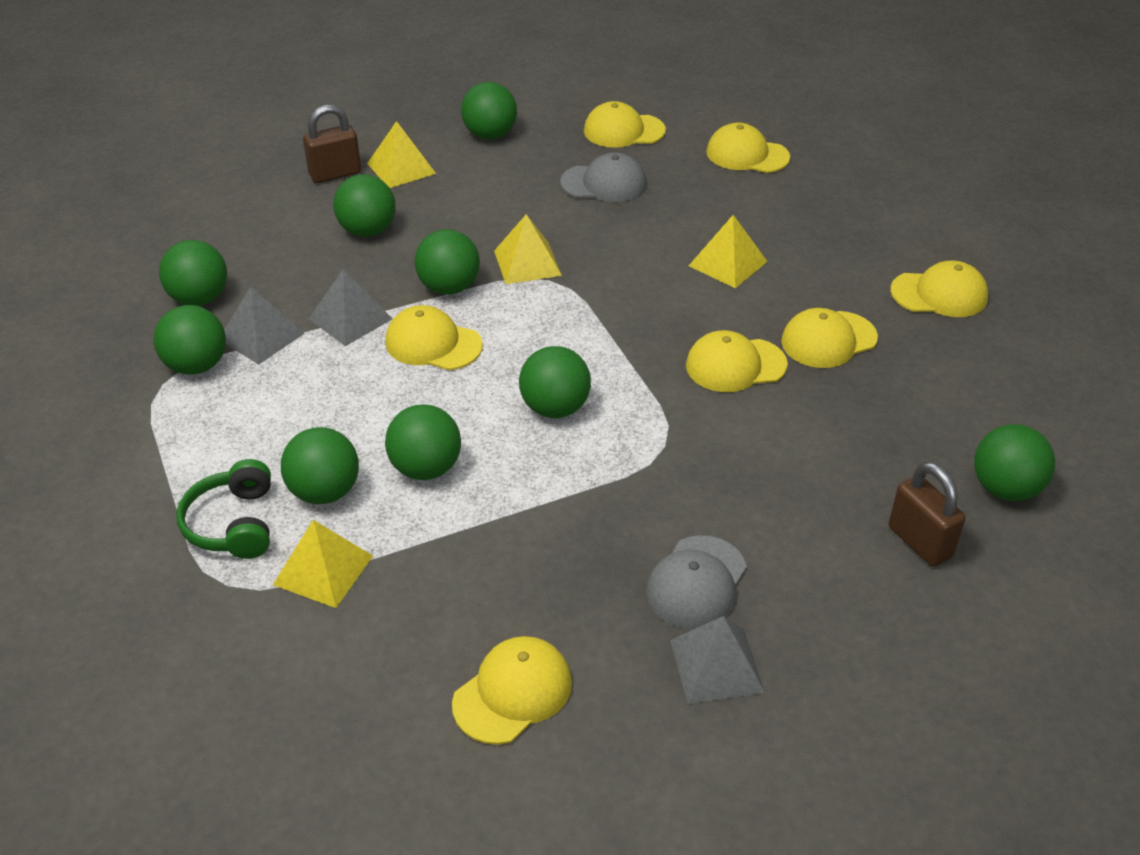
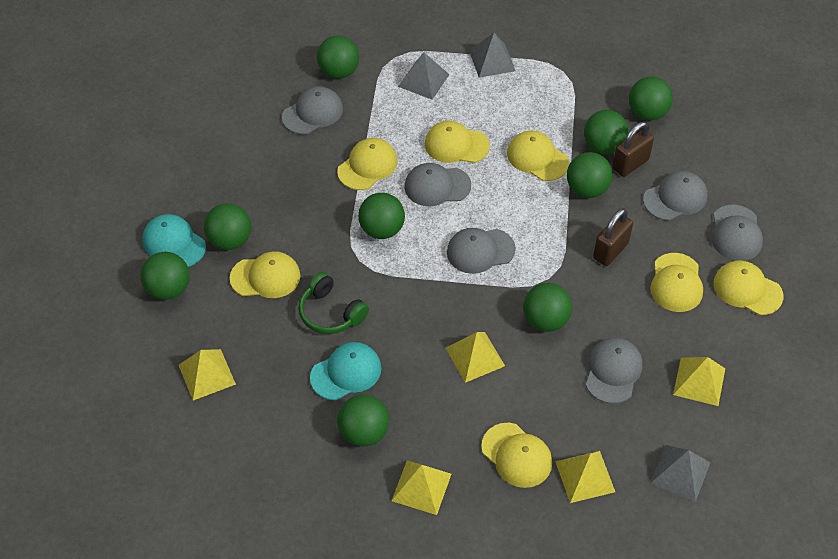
grey cap: 2 -> 6
turquoise cap: 0 -> 2
yellow pyramid: 4 -> 5

